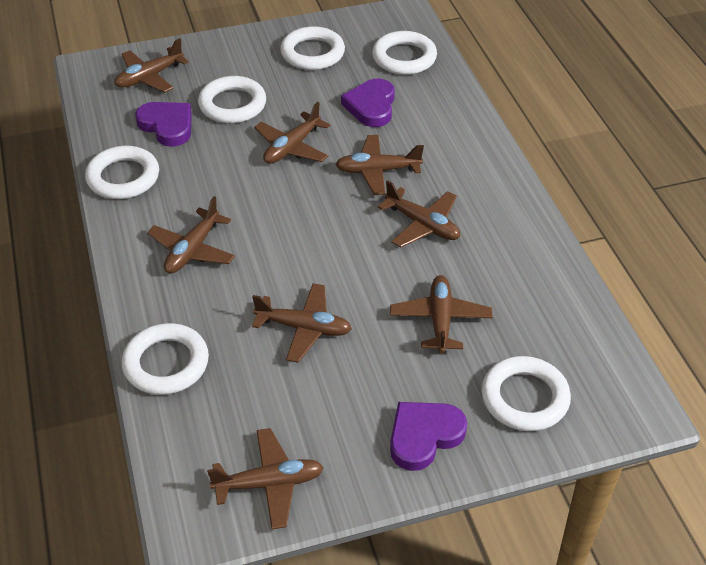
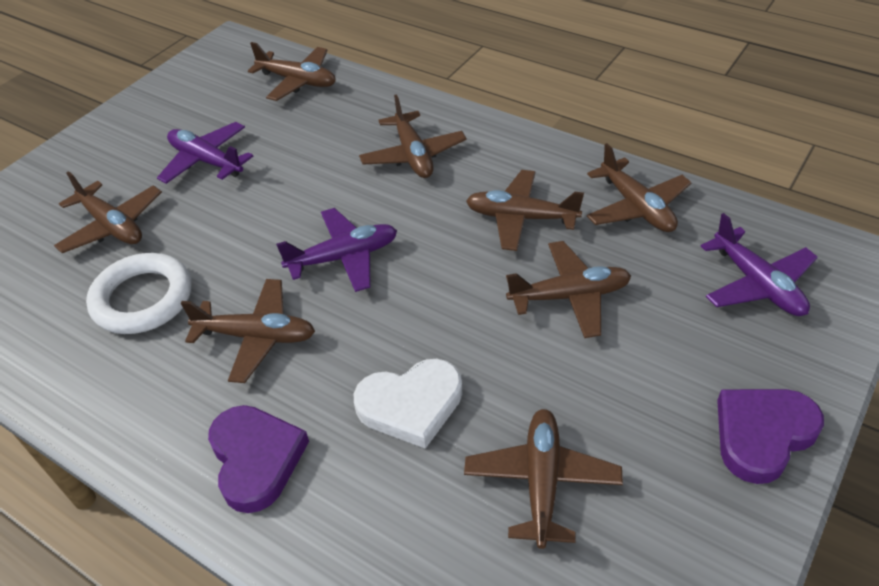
purple heart: 3 -> 2
purple plane: 0 -> 3
white heart: 0 -> 1
white ring: 6 -> 1

